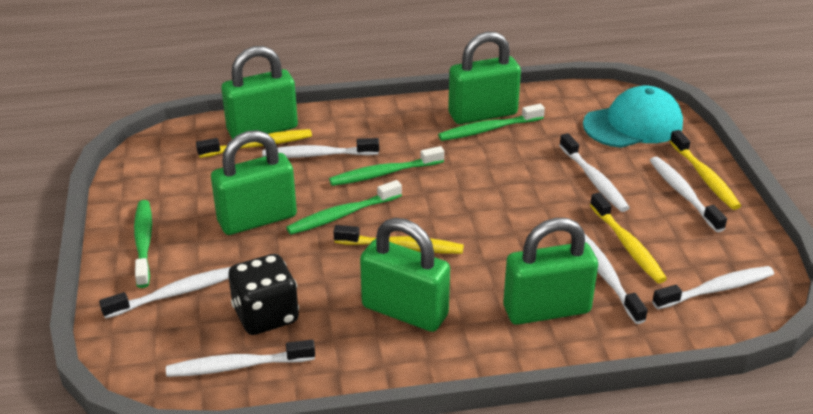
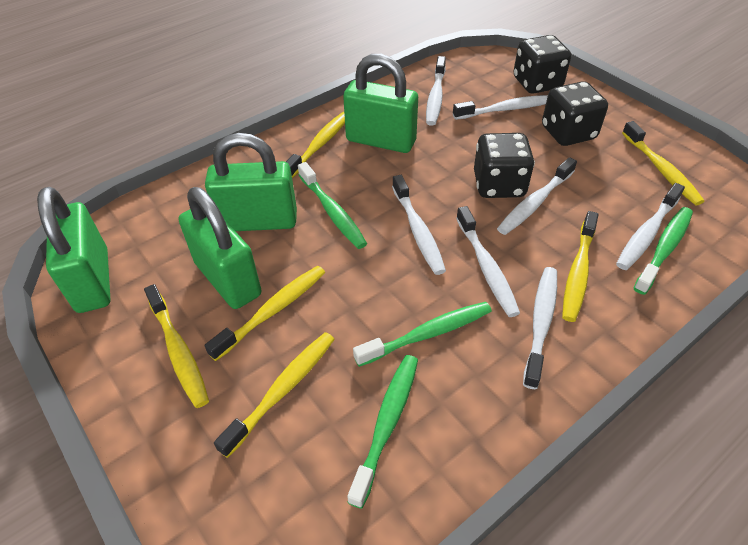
black dice: 1 -> 3
green padlock: 5 -> 4
turquoise cap: 1 -> 0
yellow toothbrush: 4 -> 6

